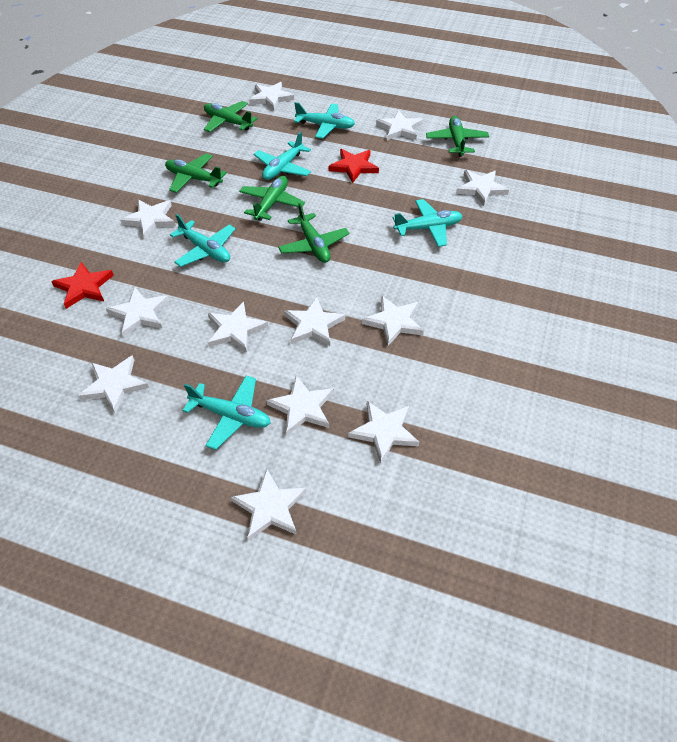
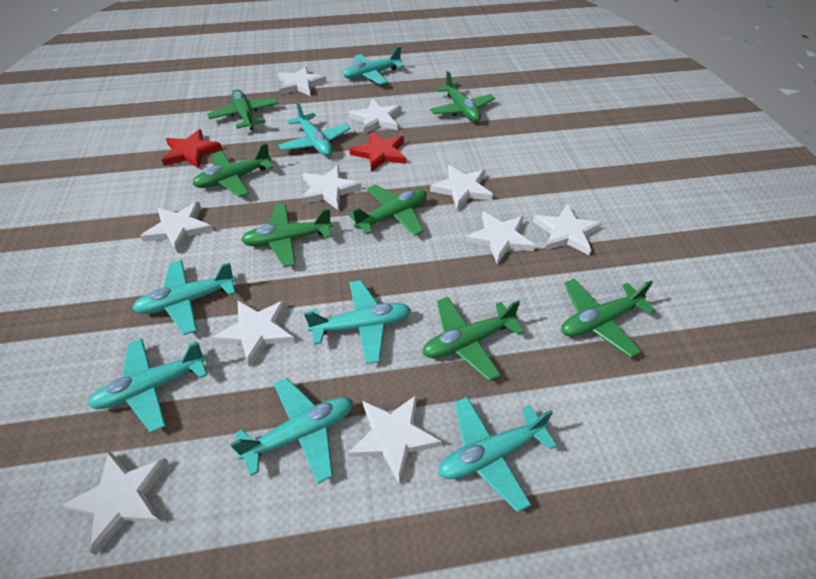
green plane: 5 -> 7
turquoise plane: 5 -> 7
white star: 12 -> 10

